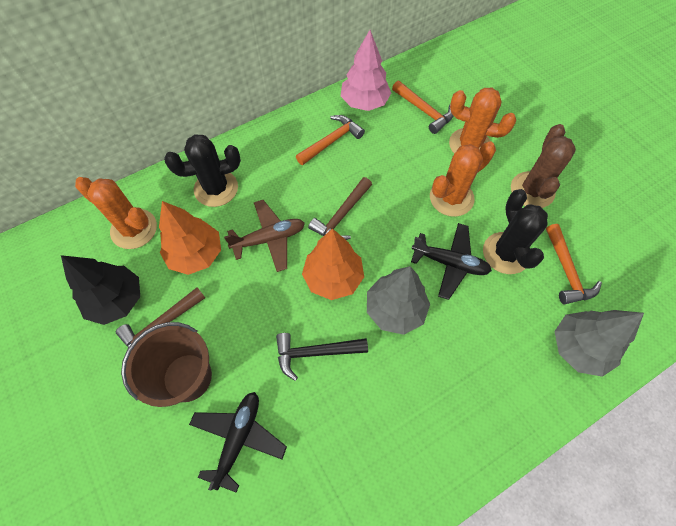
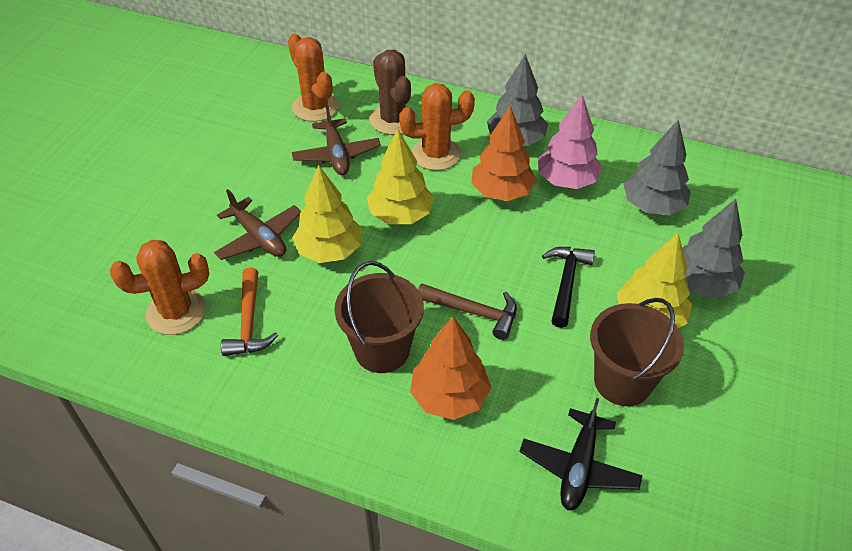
black cactus: 2 -> 0
black plane: 2 -> 1
black tree: 1 -> 0
brown bucket: 1 -> 2
brown hammer: 2 -> 1
brown plane: 1 -> 2
grey tree: 2 -> 3
orange hammer: 3 -> 1
yellow tree: 0 -> 3

